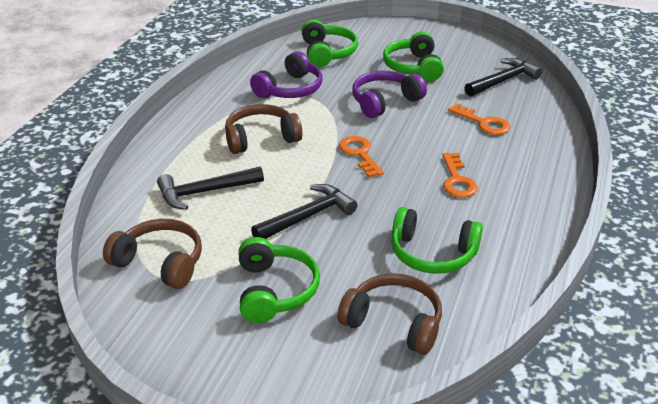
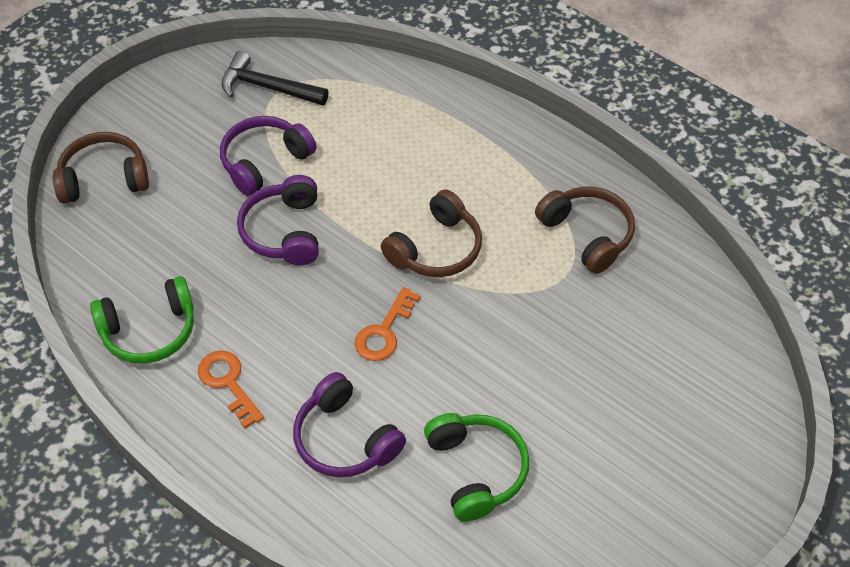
black hammer: 3 -> 1
green headphones: 4 -> 2
orange key: 3 -> 2
purple headphones: 2 -> 3

